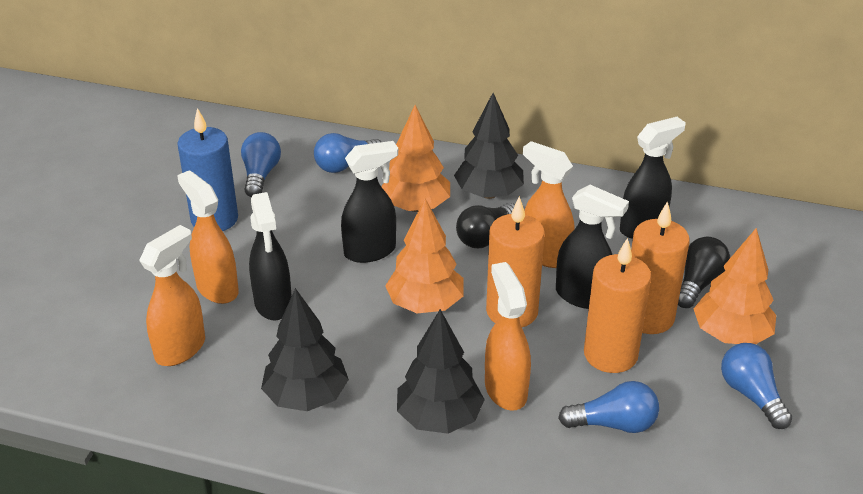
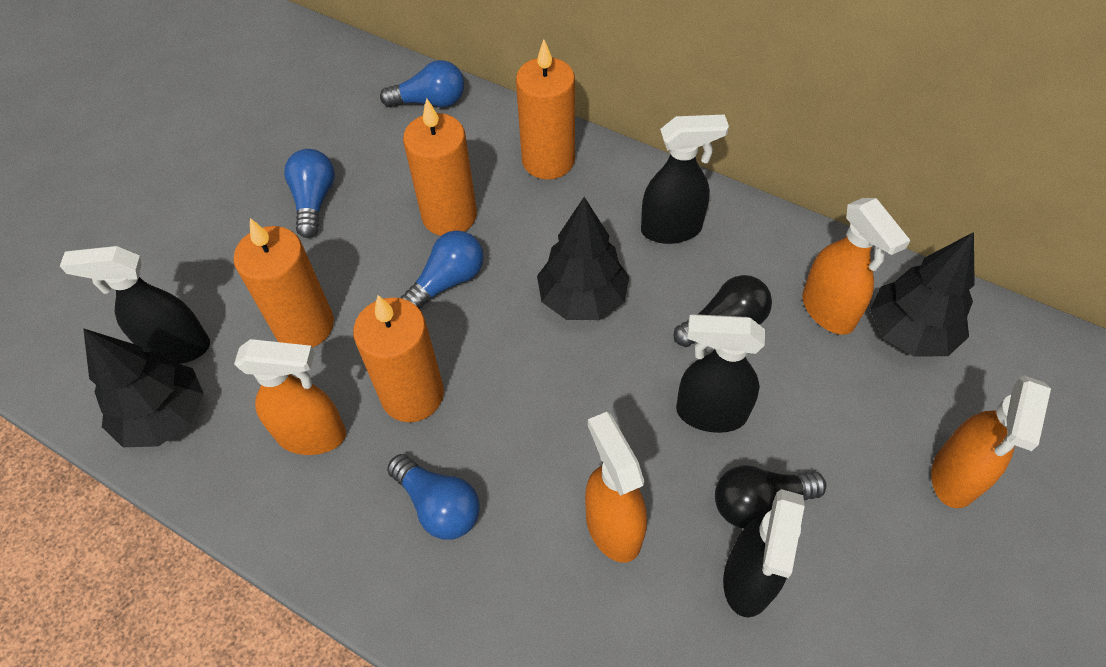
blue candle: 1 -> 0
orange candle: 3 -> 4
orange tree: 3 -> 0

